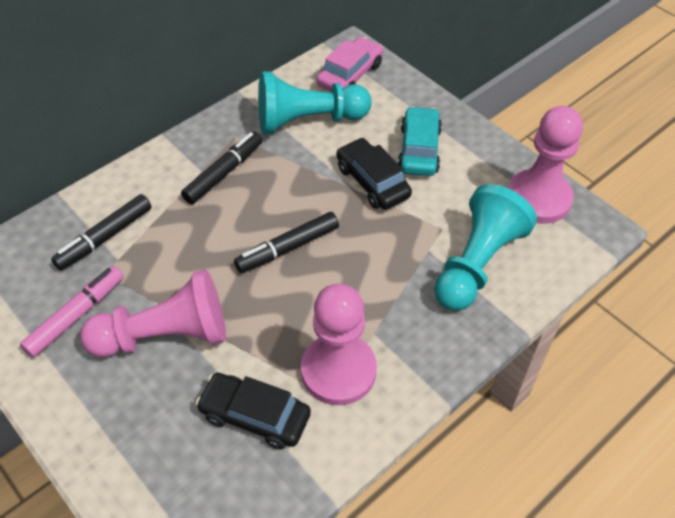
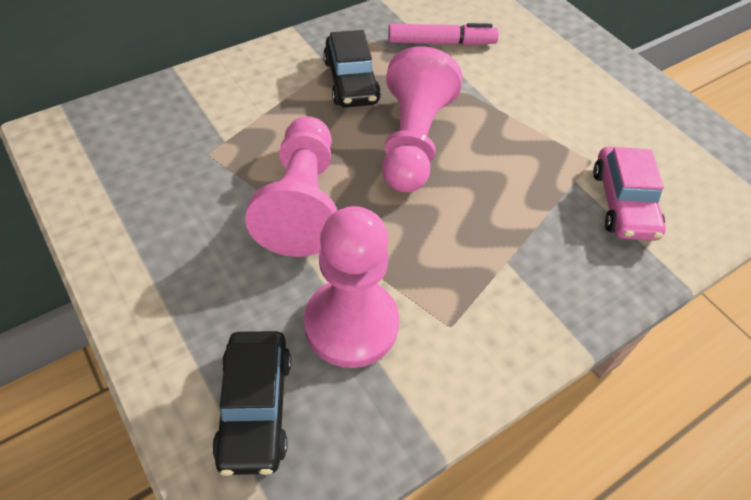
black marker: 3 -> 0
turquoise car: 1 -> 0
turquoise pawn: 2 -> 0

